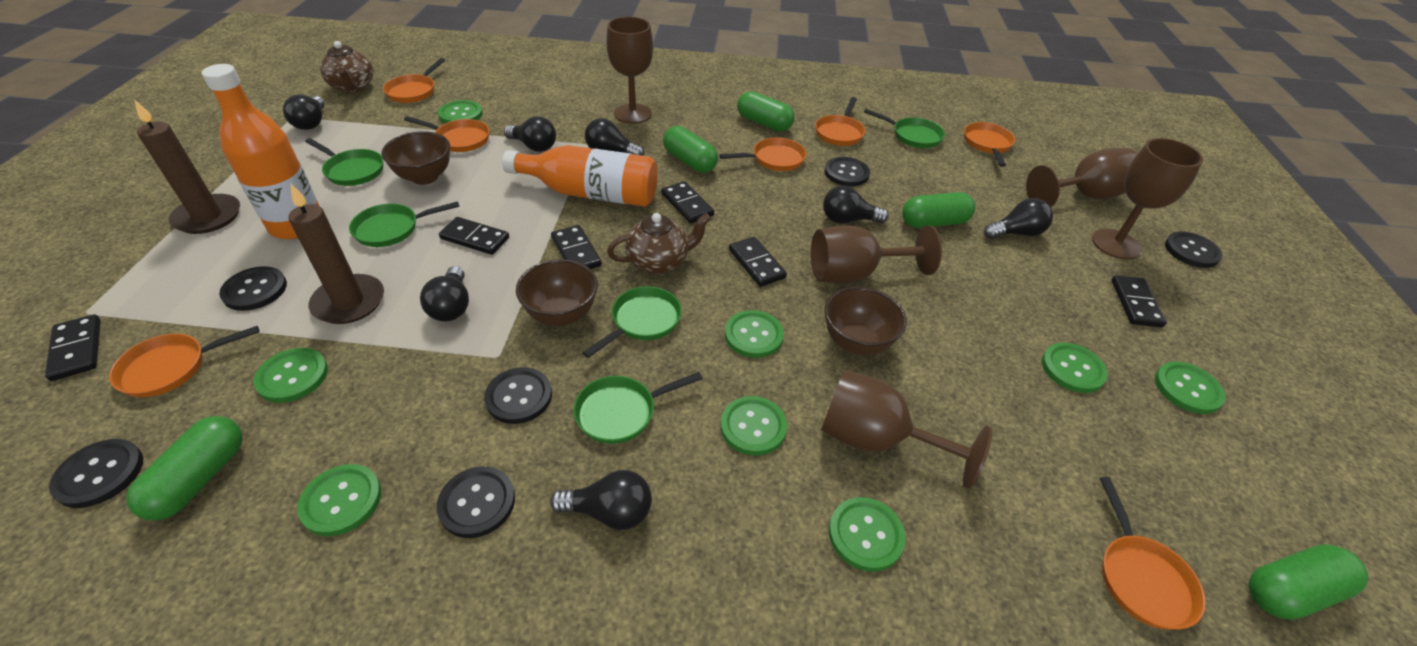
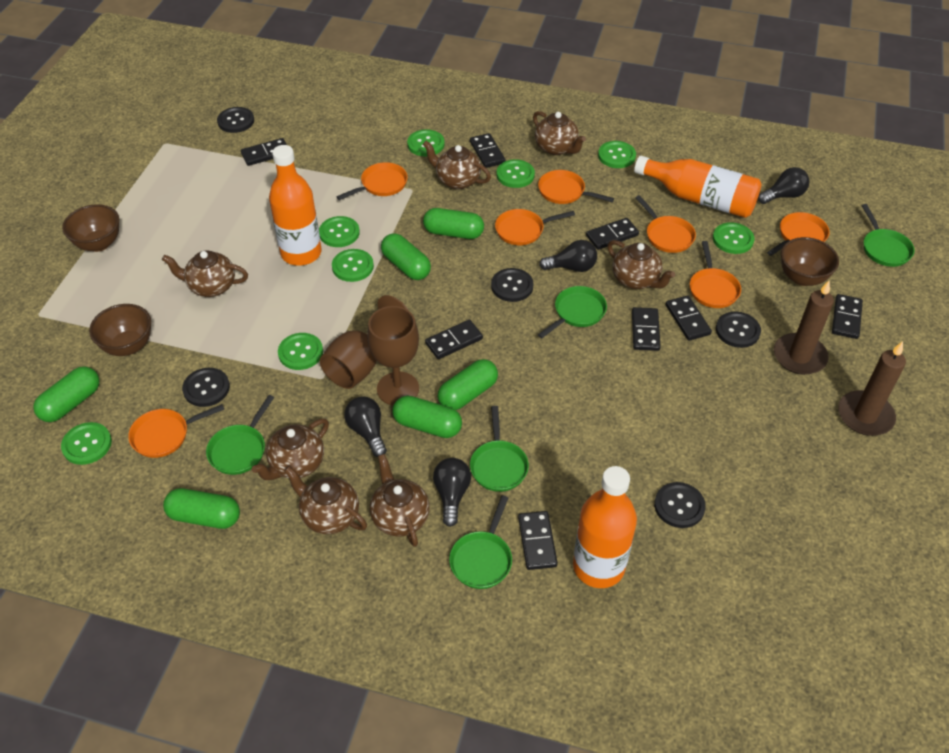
black button: 6 -> 5
black domino: 6 -> 8
black light bulb: 7 -> 4
brown goblet: 5 -> 2
brown teapot: 2 -> 7
green capsule: 5 -> 6
orange bottle: 2 -> 3

